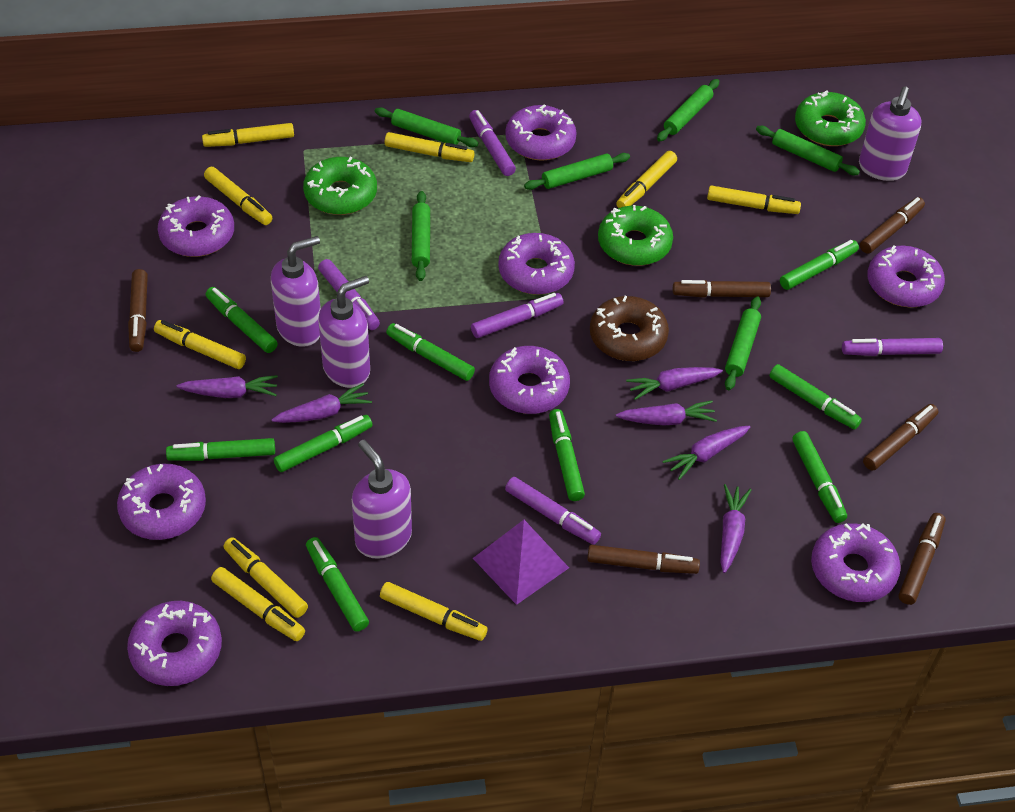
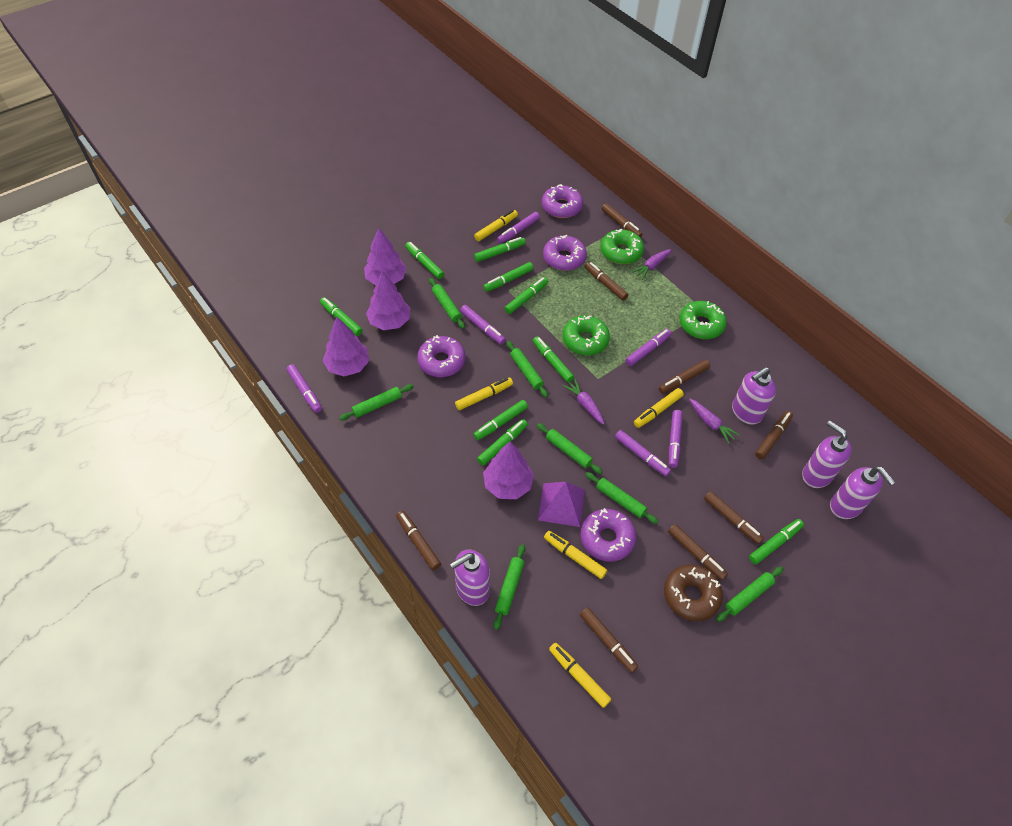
brown marker: 6 -> 8
green rolling pin: 6 -> 7
purple carrot: 6 -> 3
purple donut: 8 -> 4
purple marker: 5 -> 6
purple tree: 0 -> 4
yellow marker: 9 -> 5

